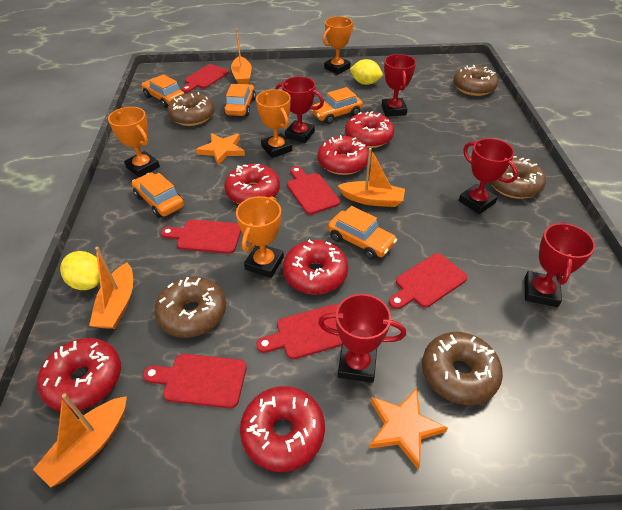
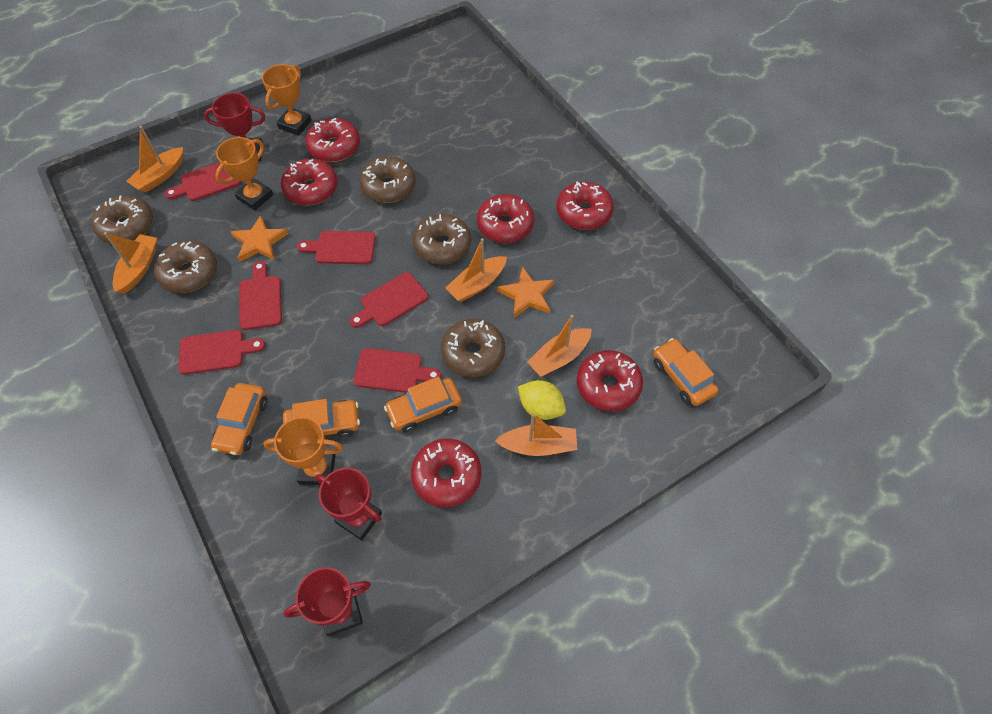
orange boat: 4 -> 5
orange car: 5 -> 4
orange trophy: 4 -> 3
red trophy: 5 -> 3
yellow lemon: 2 -> 1

